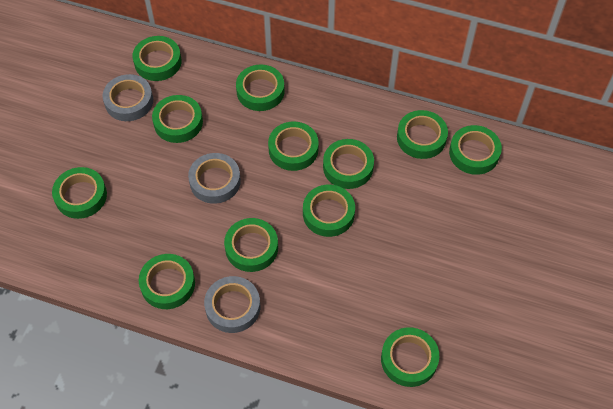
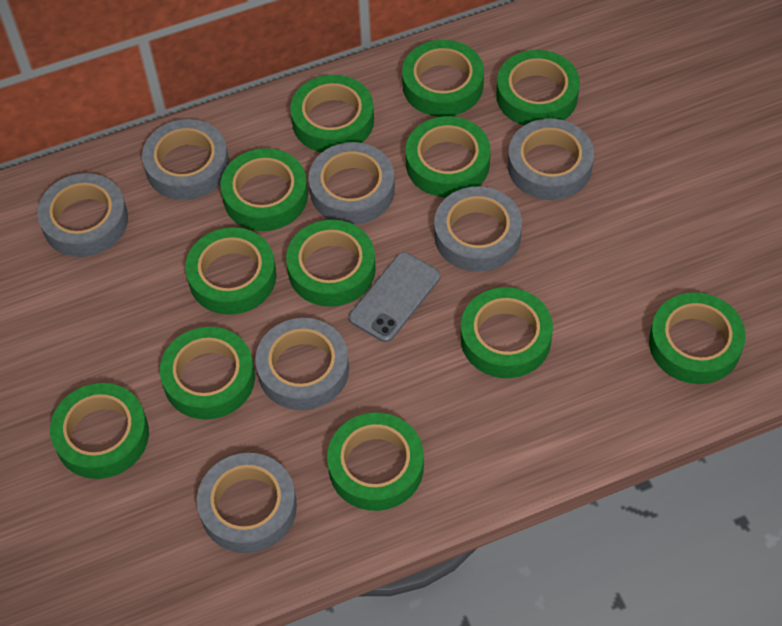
grey phone: 0 -> 1
grey tape: 3 -> 7

